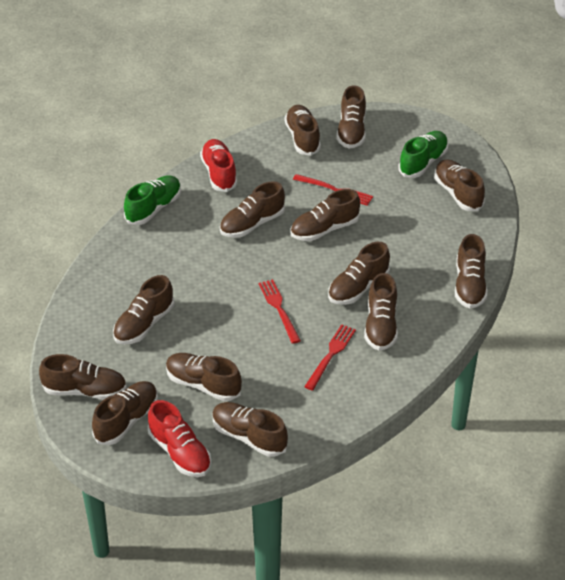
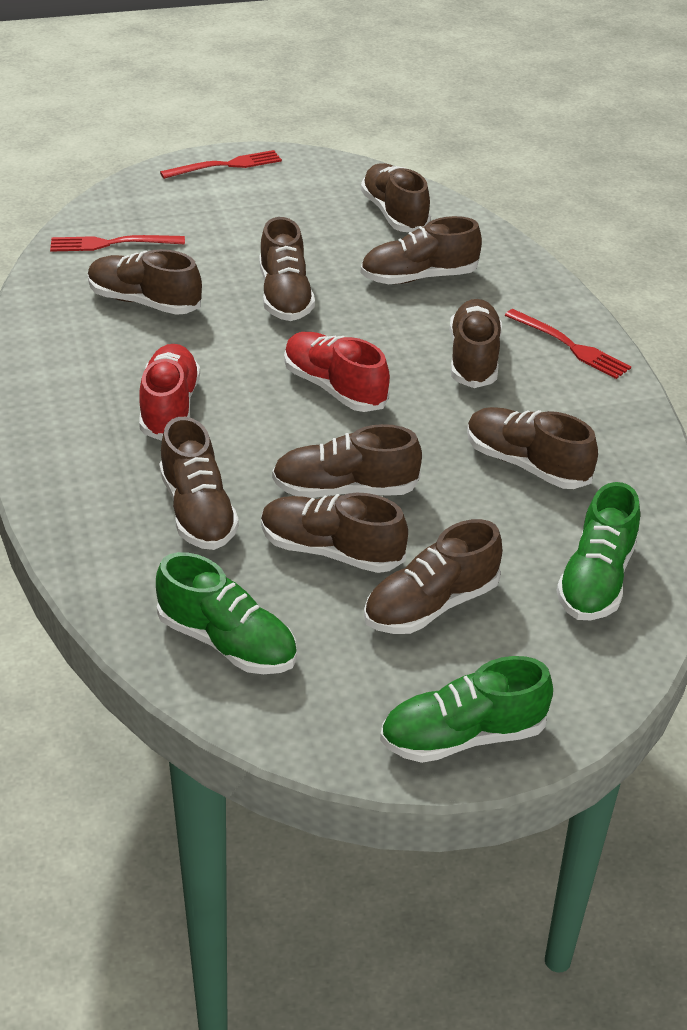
brown shoe: 13 -> 10
green shoe: 2 -> 3

